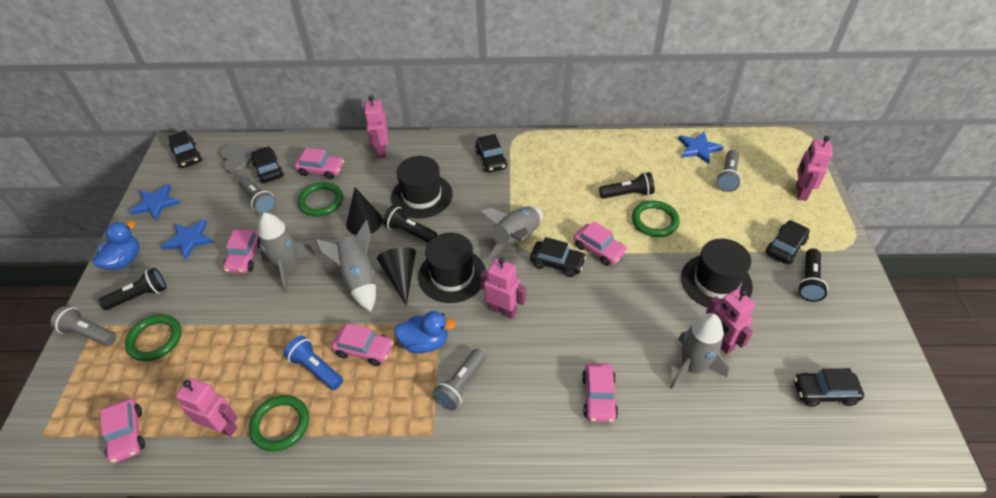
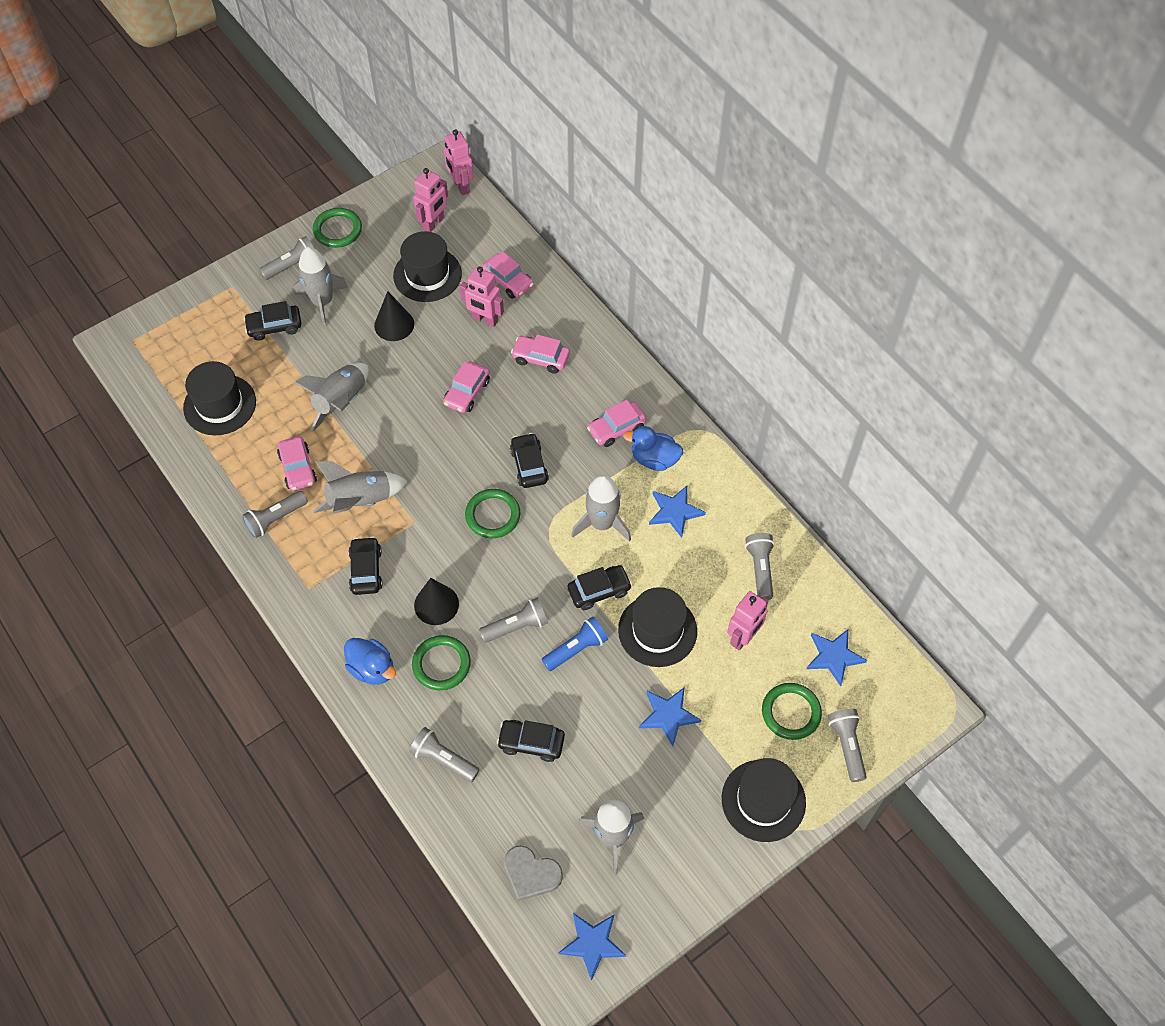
black car: 6 -> 5
black flashlight: 4 -> 0
black hat: 3 -> 4
blue star: 3 -> 4
grey flashlight: 4 -> 6
grey rocket: 4 -> 5
pink car: 6 -> 5
pink robot: 5 -> 4

